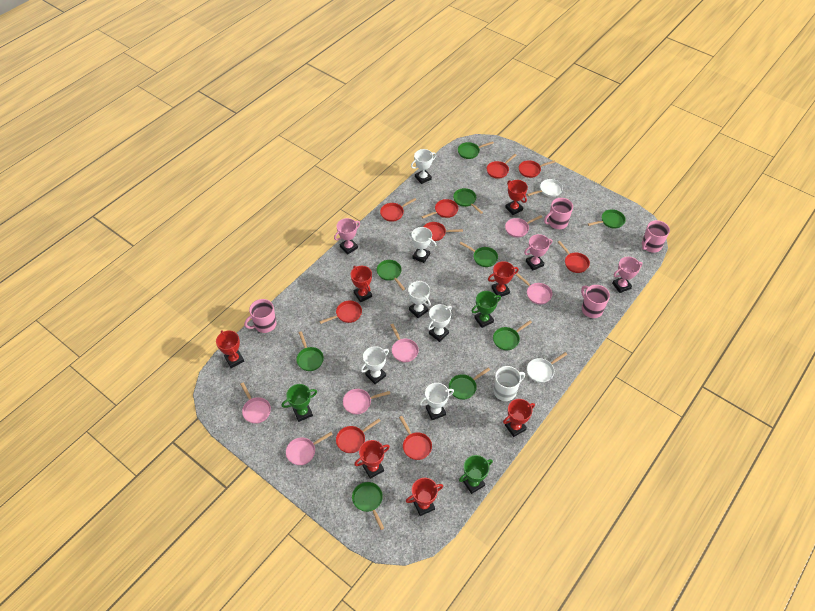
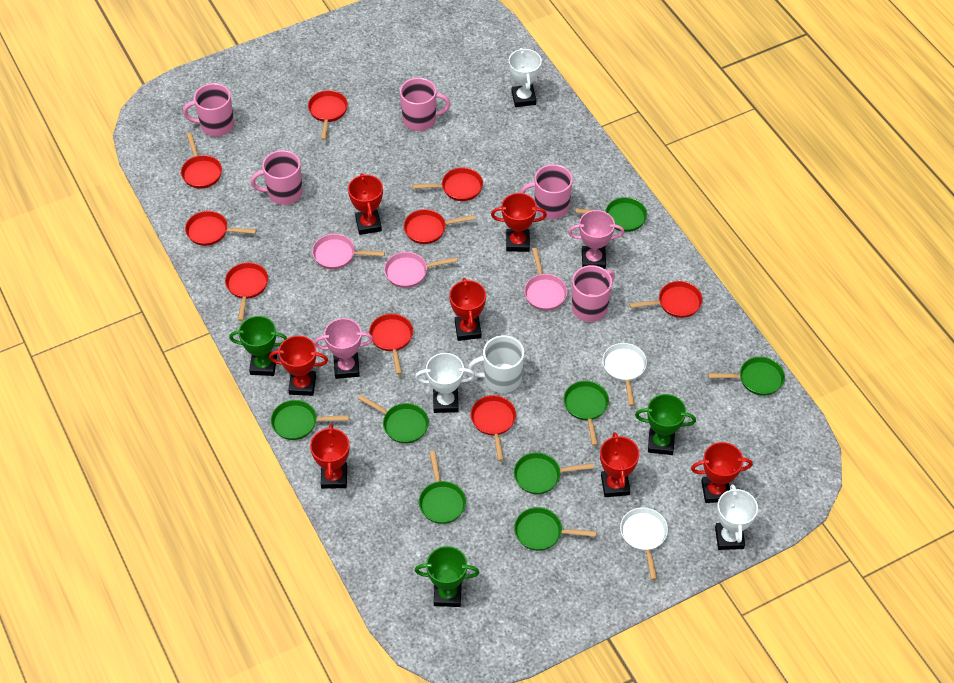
green pan: 9 -> 8
pink mug: 4 -> 5
pink pan: 6 -> 3
pink trophy: 3 -> 2
white trophy: 6 -> 3

